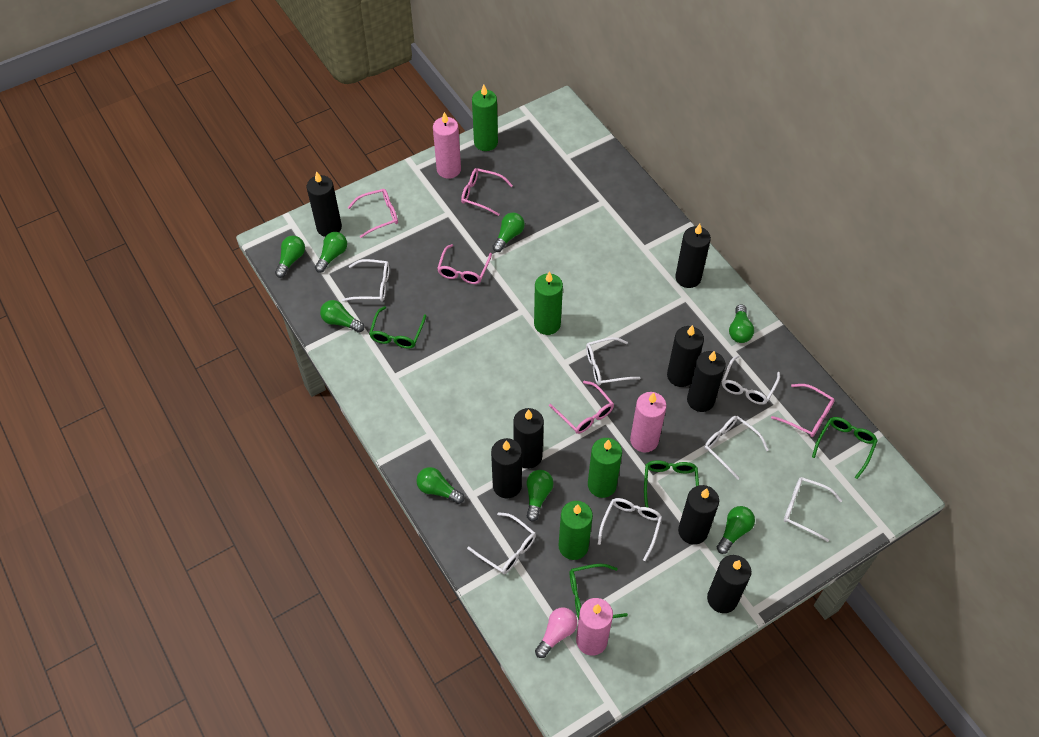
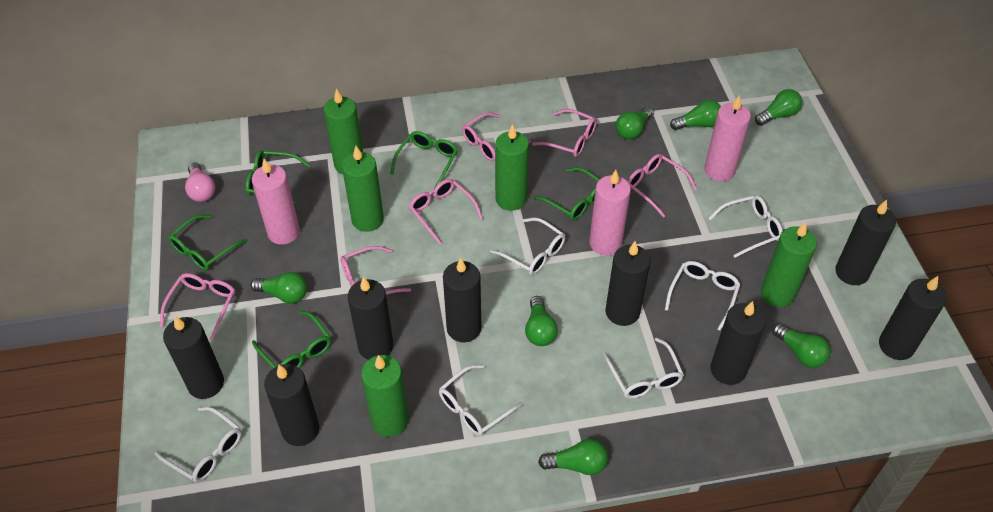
green candle: 4 -> 5
green glasses: 4 -> 5
green light bulb: 8 -> 7
pink glasses: 5 -> 6
white glasses: 7 -> 6

